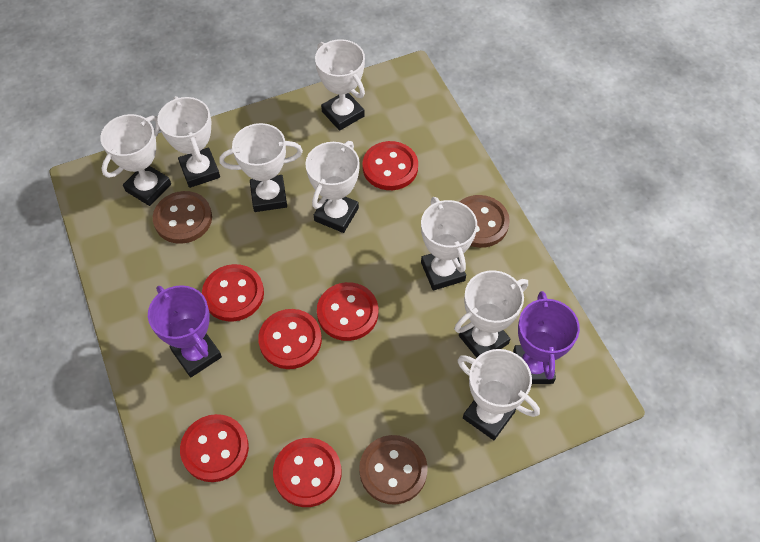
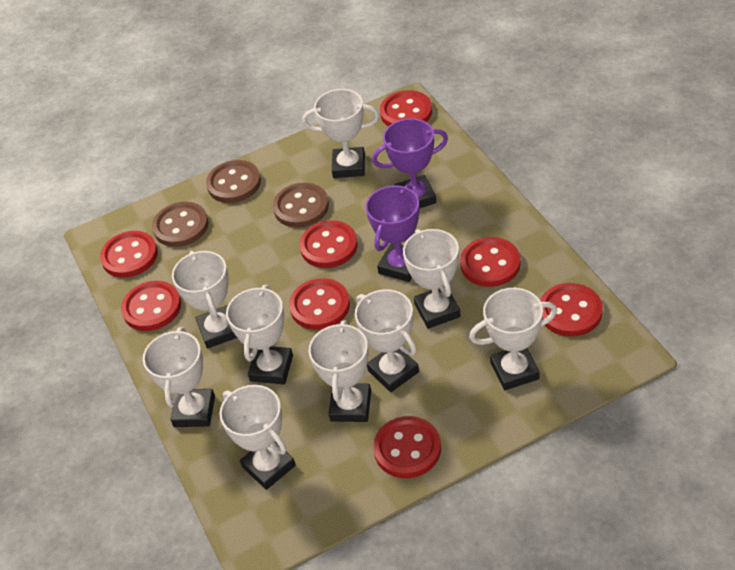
red button: 6 -> 8
white trophy: 8 -> 9

